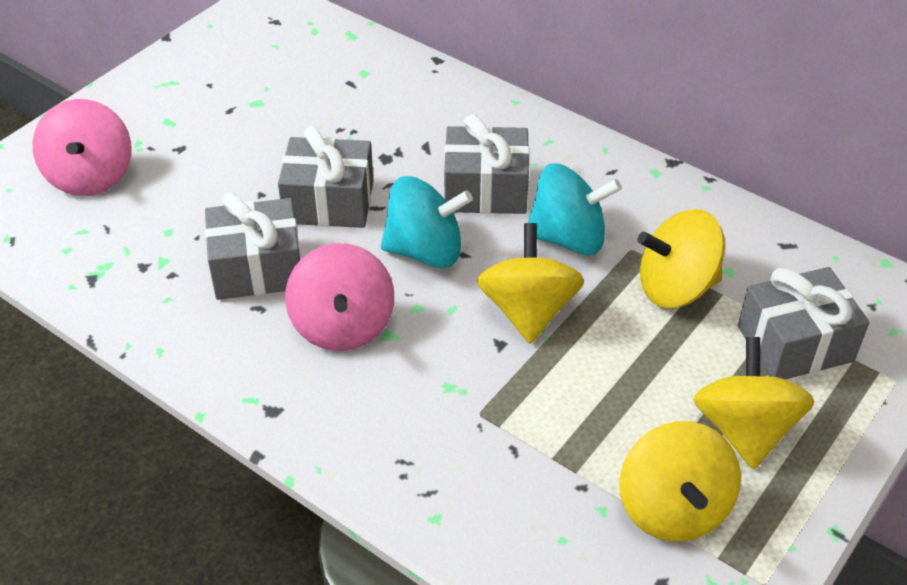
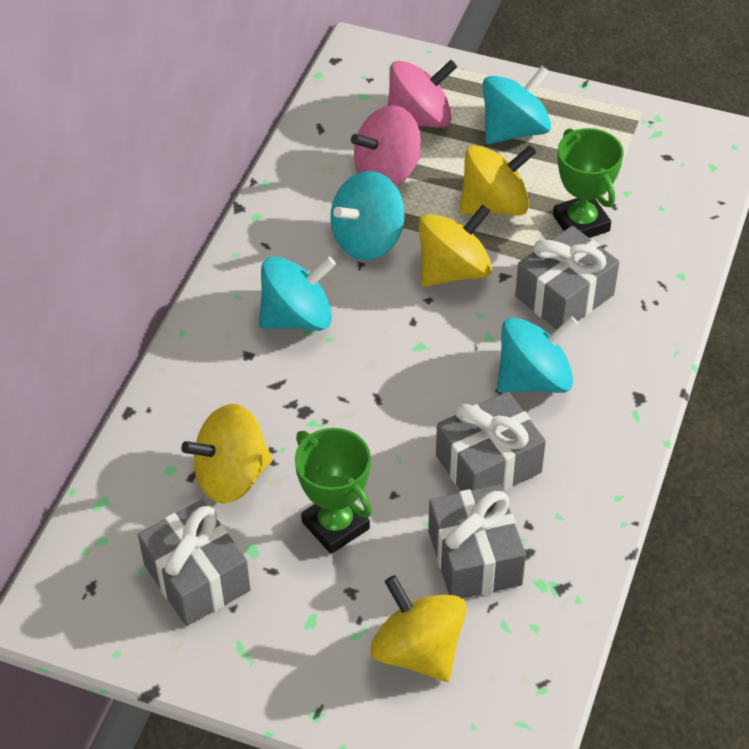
green trophy: 0 -> 2
turquoise spinning top: 2 -> 4

